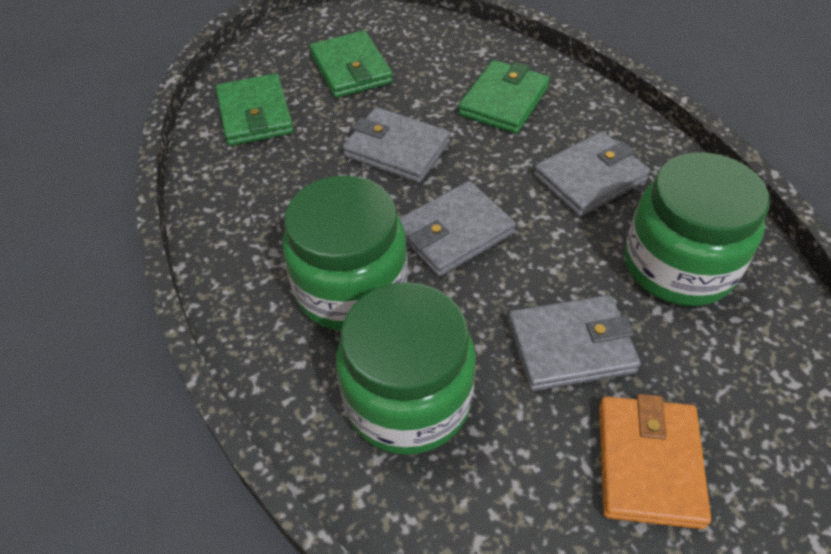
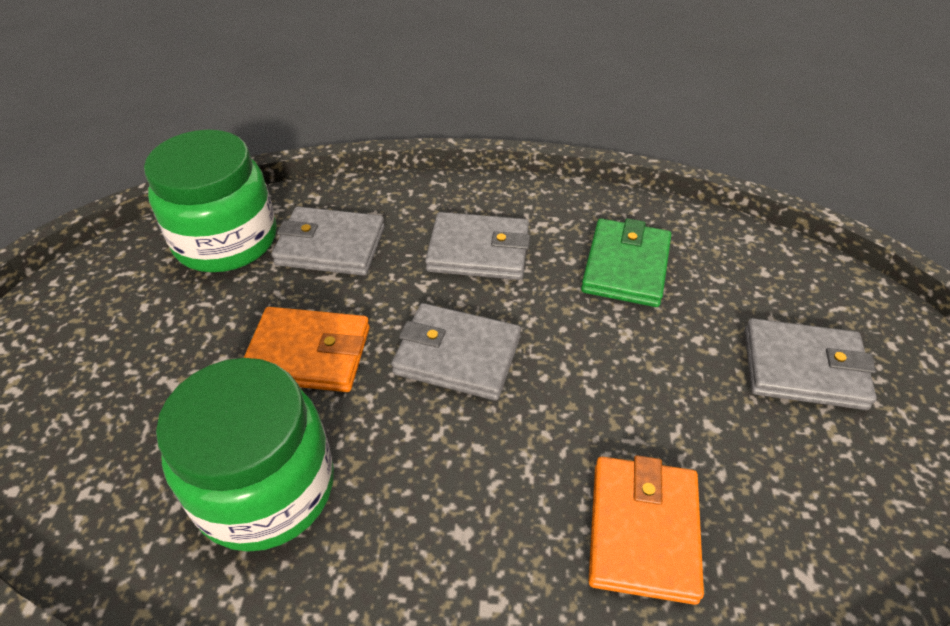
green jar: 3 -> 2
green wallet: 3 -> 1
orange wallet: 1 -> 2

